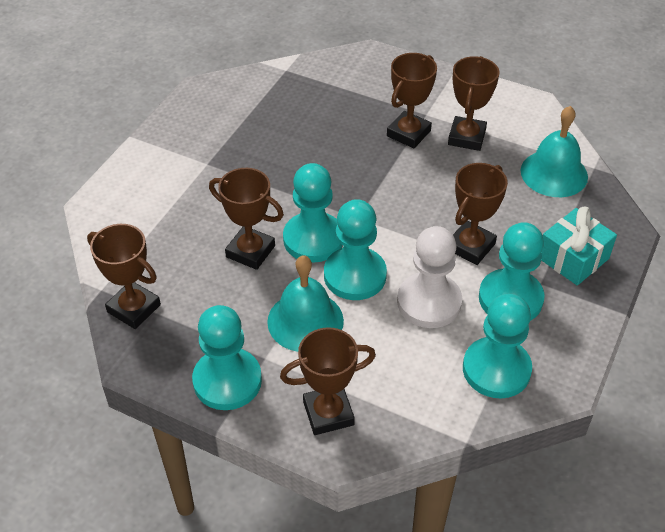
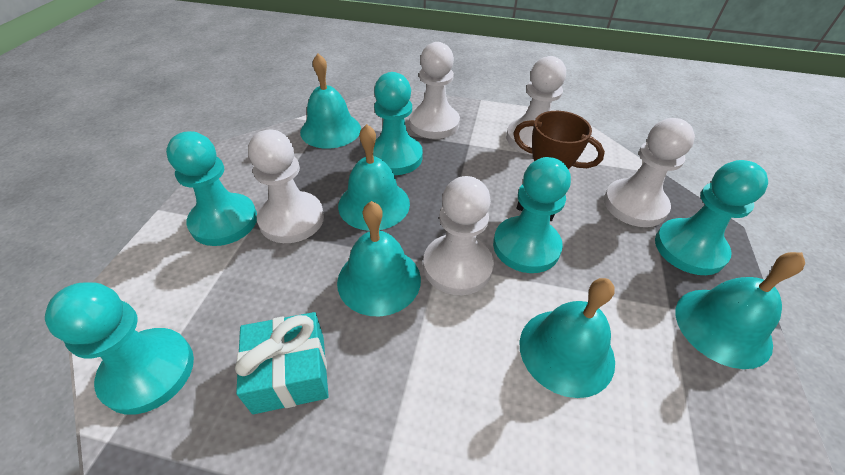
brown trophy: 6 -> 1
turquoise bell: 2 -> 5
white pawn: 1 -> 5

